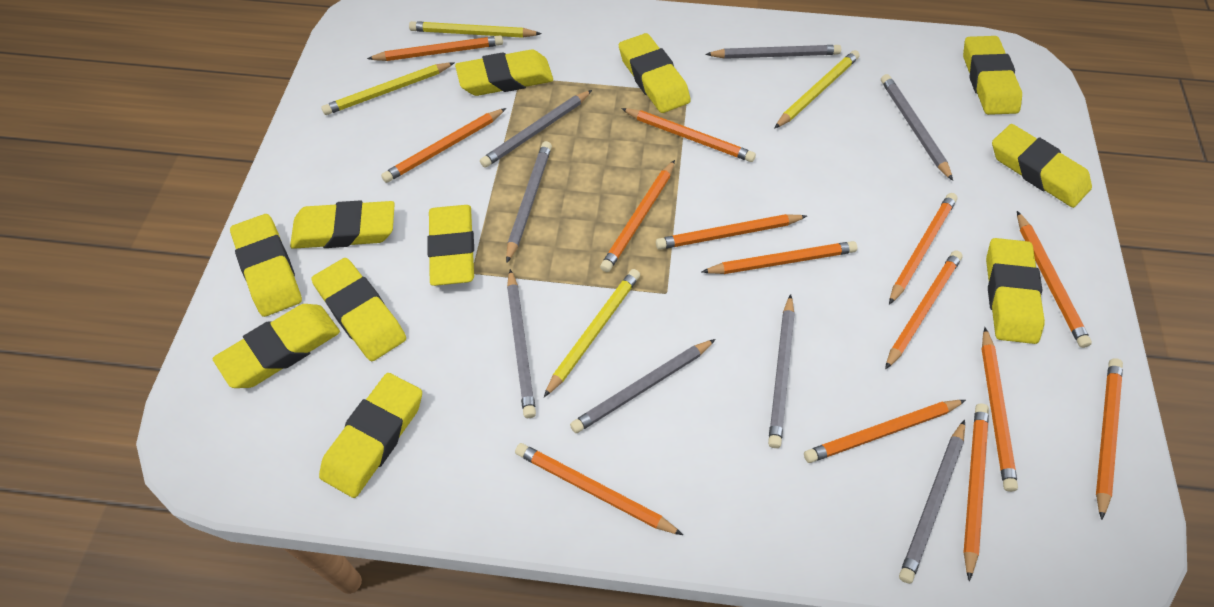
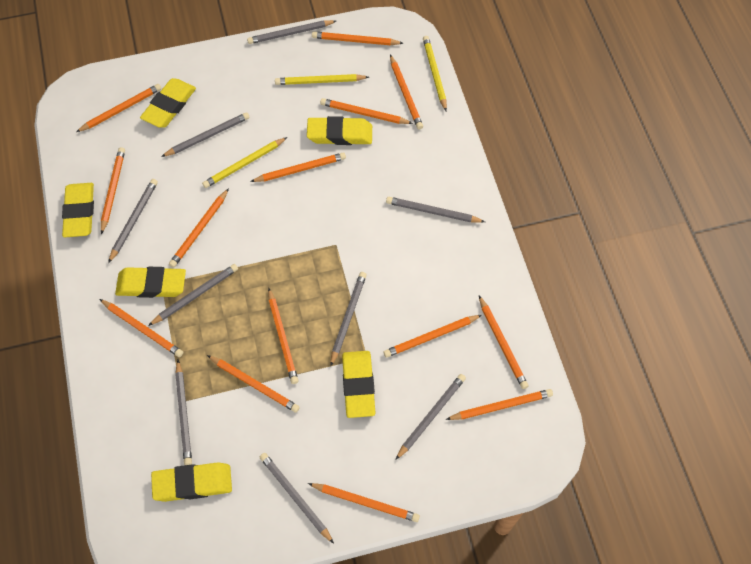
grey pencil: 8 -> 9
yellow eraser: 11 -> 6
yellow pencil: 4 -> 3

